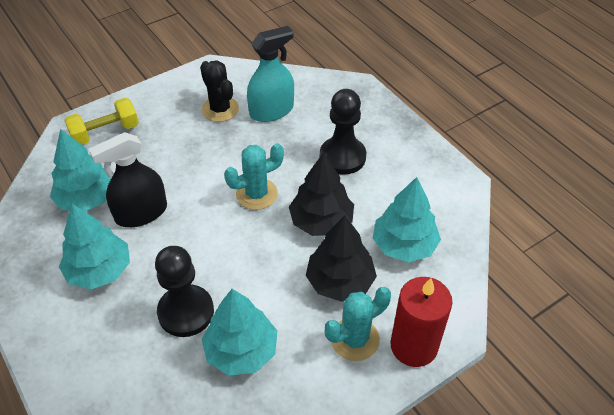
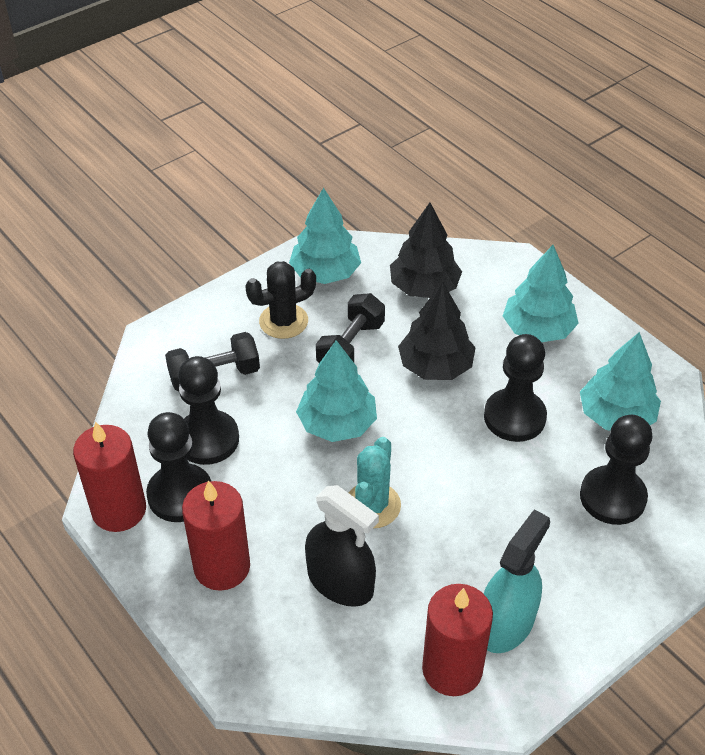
black dumbbell: 0 -> 2
black pawn: 2 -> 4
red candle: 1 -> 3
turquoise cactus: 2 -> 1
yellow dumbbell: 1 -> 0

